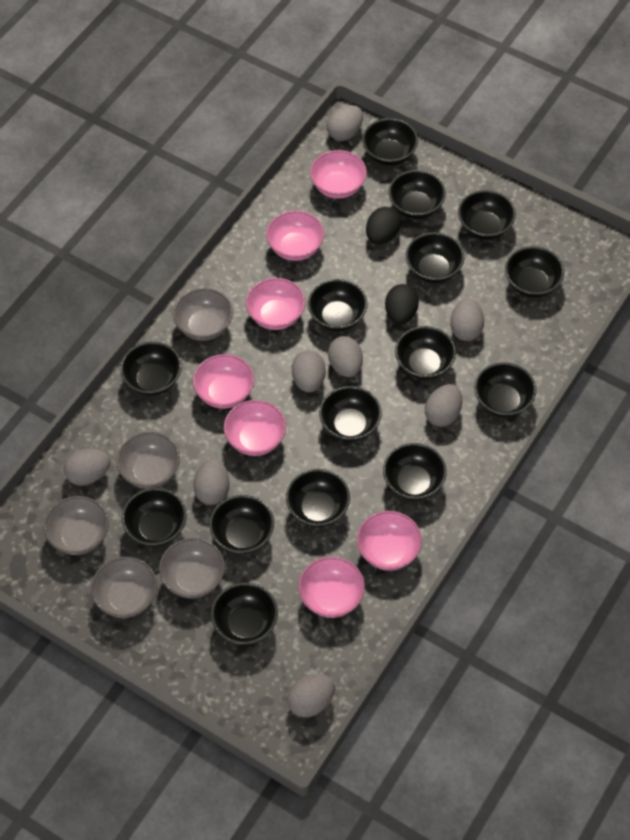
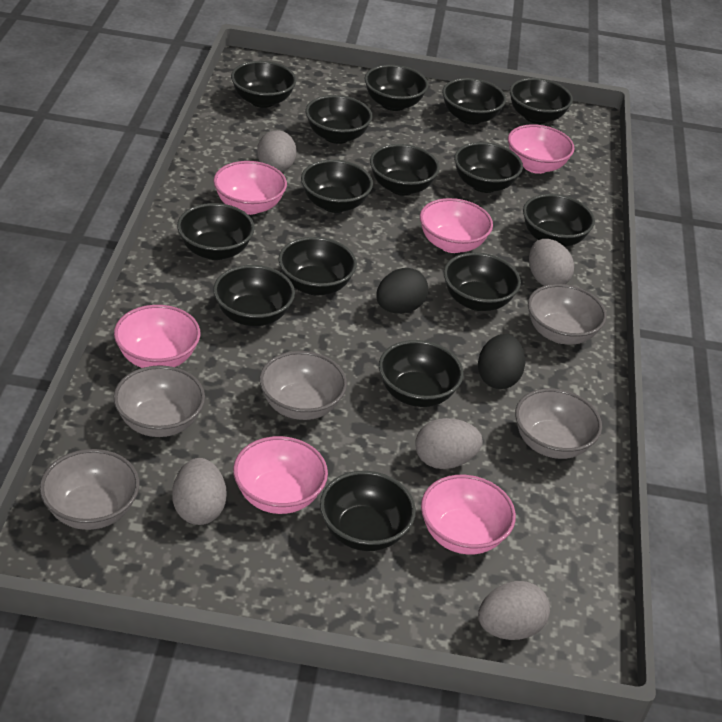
grey egg: 8 -> 5
pink bowl: 7 -> 6

